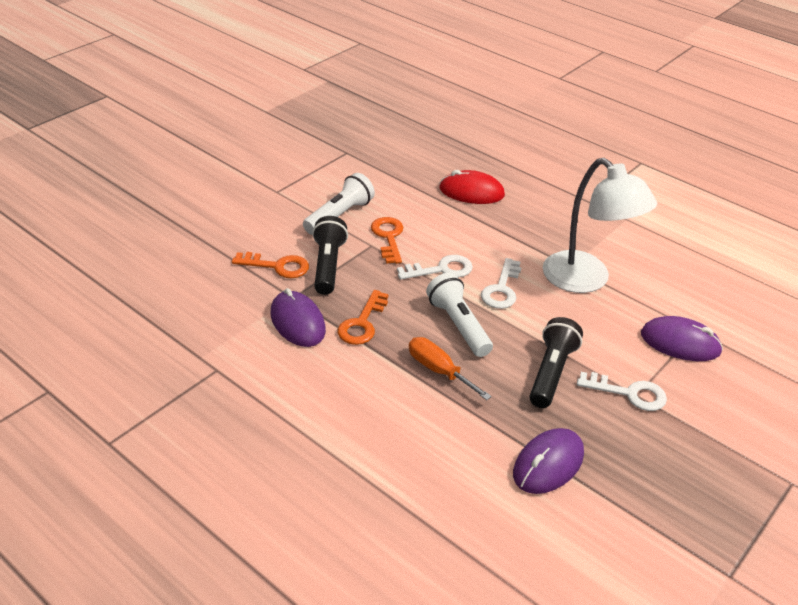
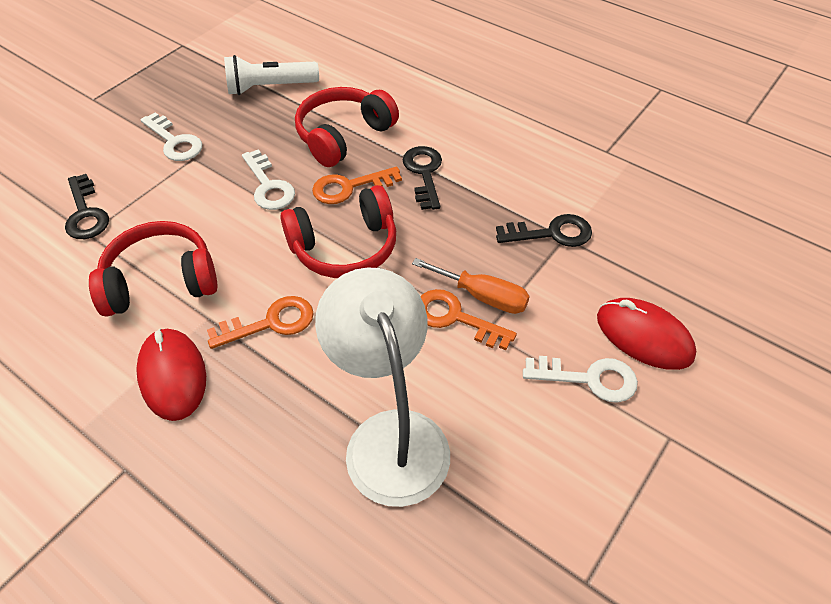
black flashlight: 2 -> 0
black key: 0 -> 3
purple mouse: 3 -> 0
red headphones: 0 -> 3
red mouse: 1 -> 2
white flashlight: 2 -> 1

